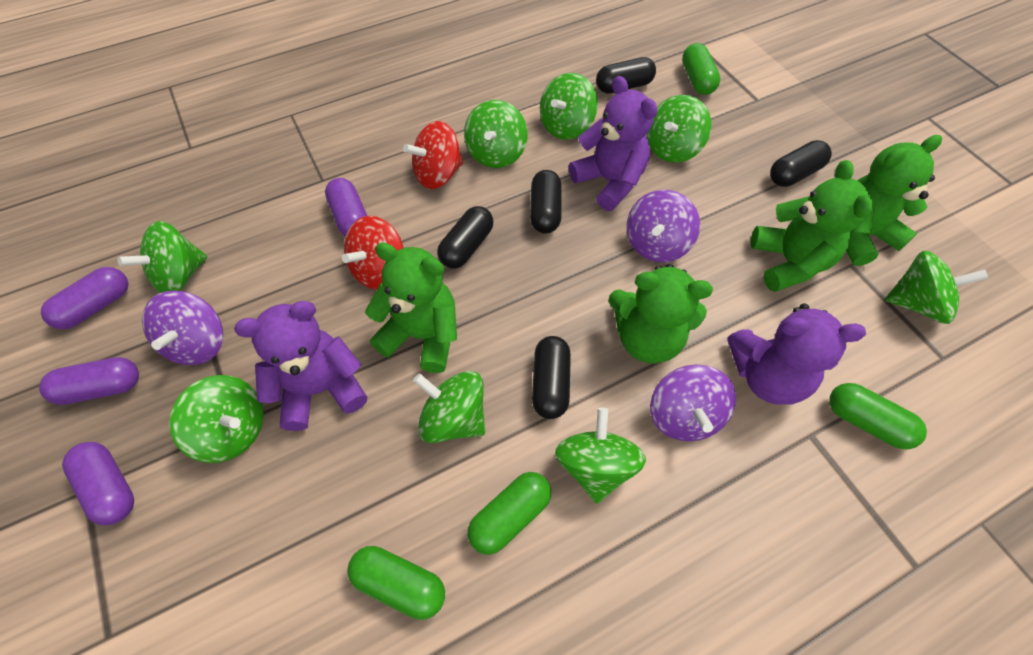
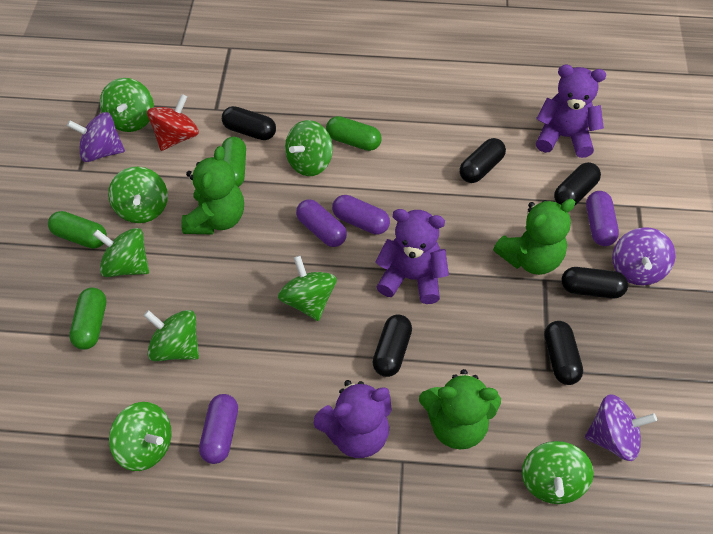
black capsule: 5 -> 6
green teddy bear: 4 -> 3
red spinning top: 2 -> 1

